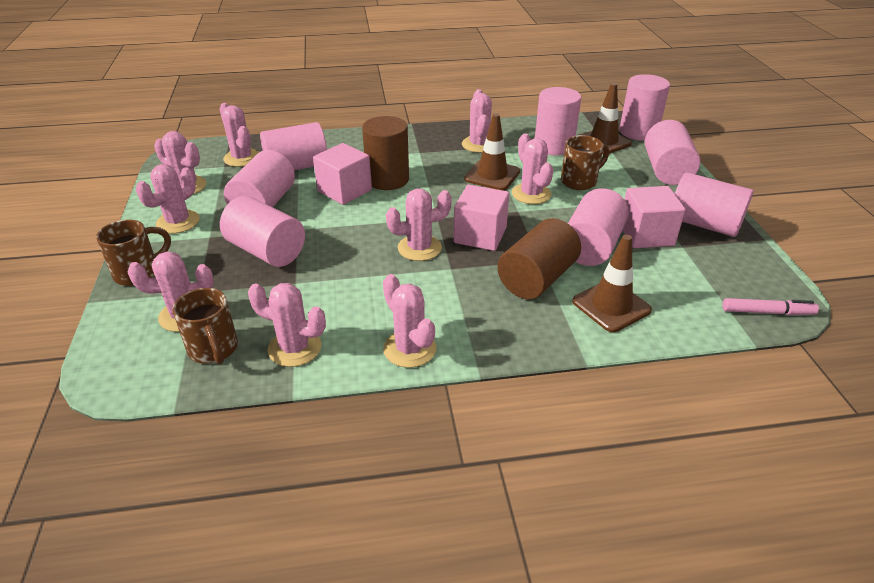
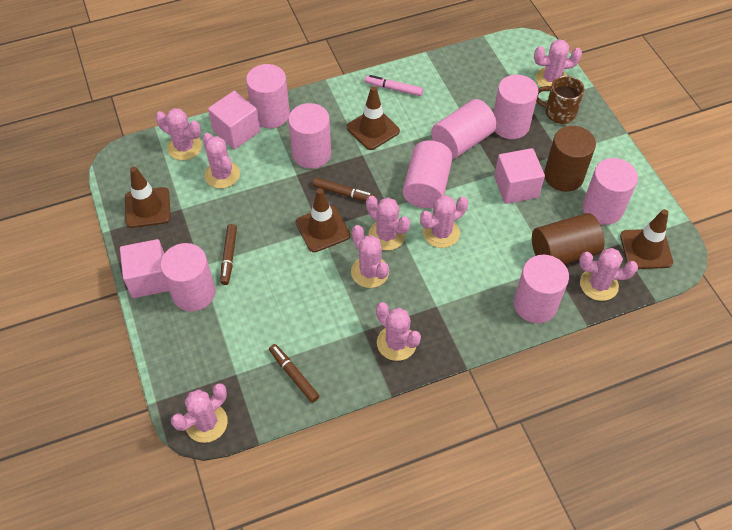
brown marker: 0 -> 3
brown mug: 3 -> 1
brown traffic cone: 3 -> 4

